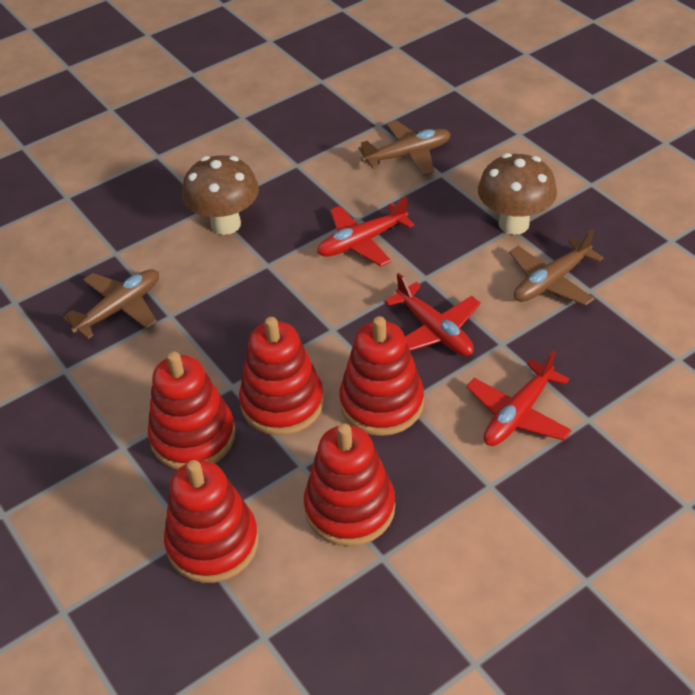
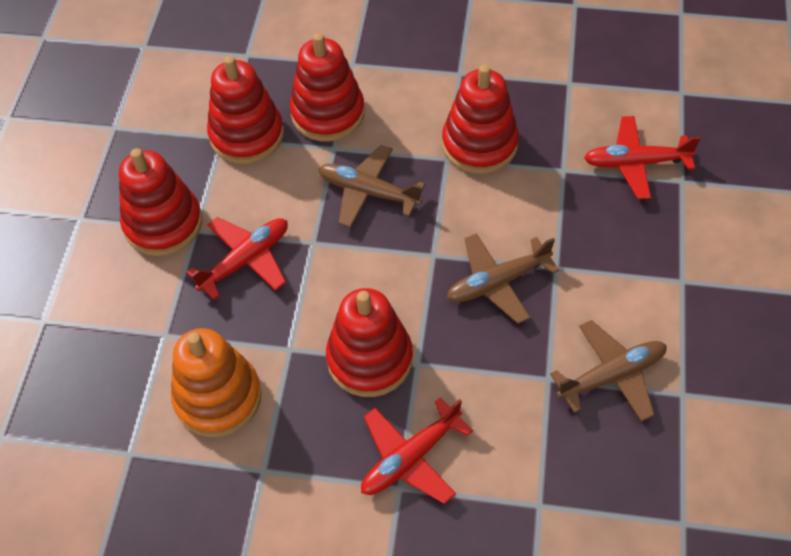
brown mushroom: 2 -> 0
orange stacking toy: 0 -> 1

